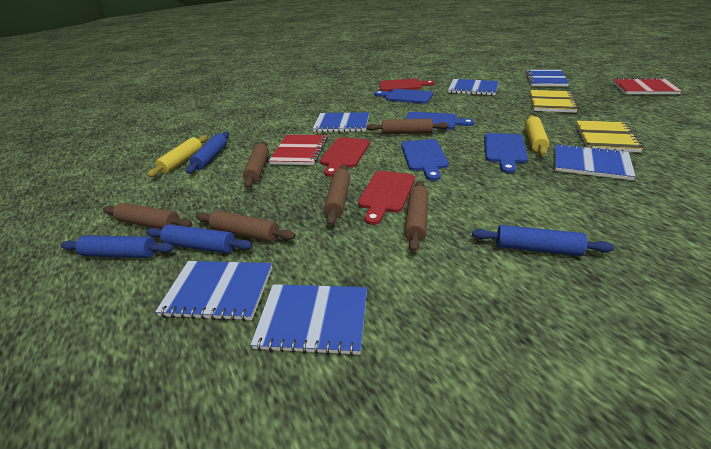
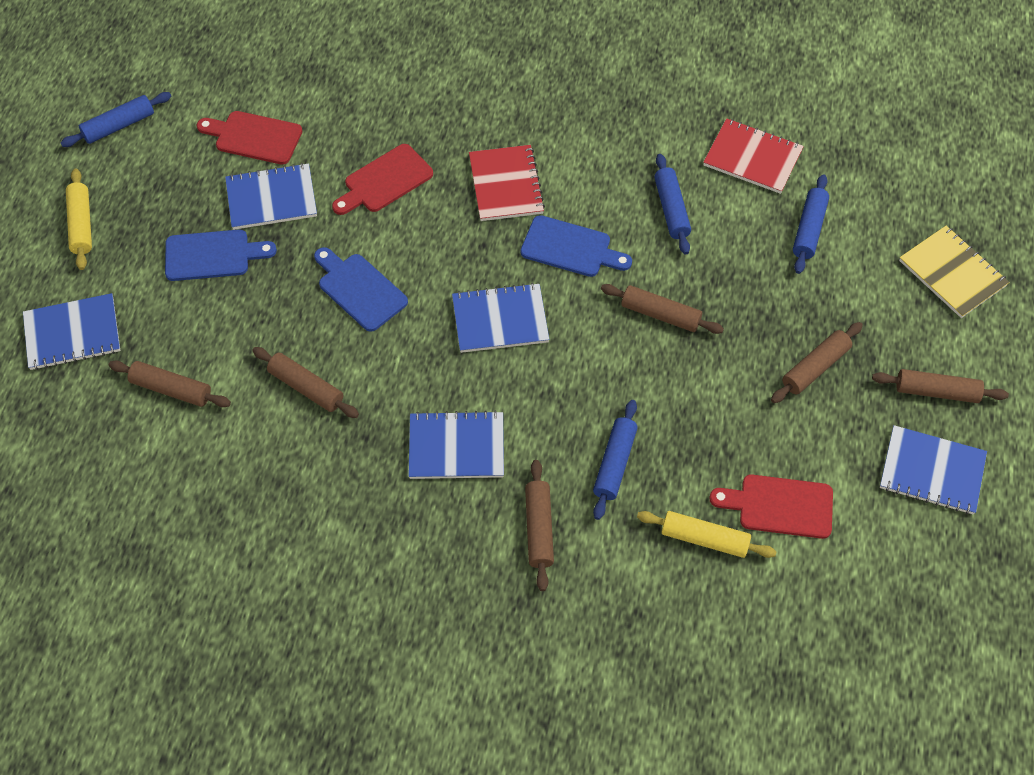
blue cutting board: 4 -> 3
blue notebook: 6 -> 5
yellow notebook: 2 -> 1

